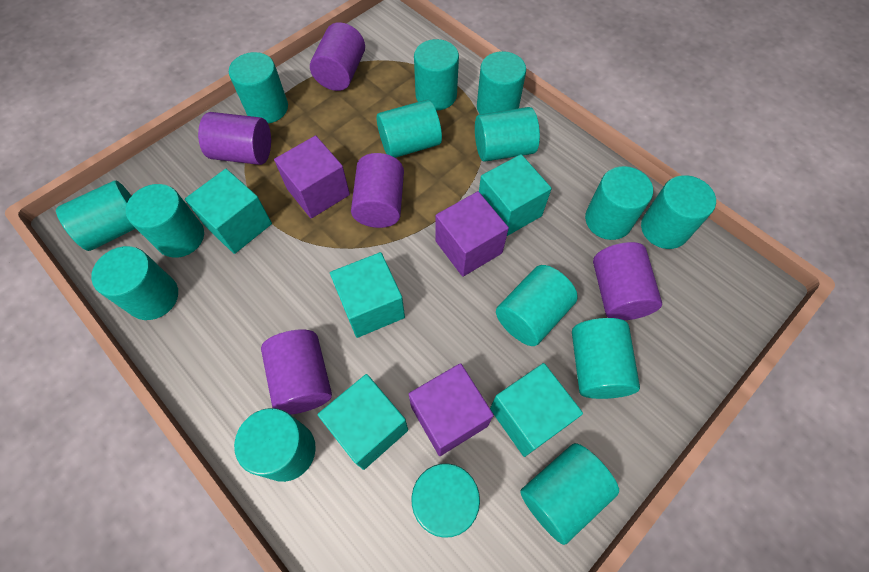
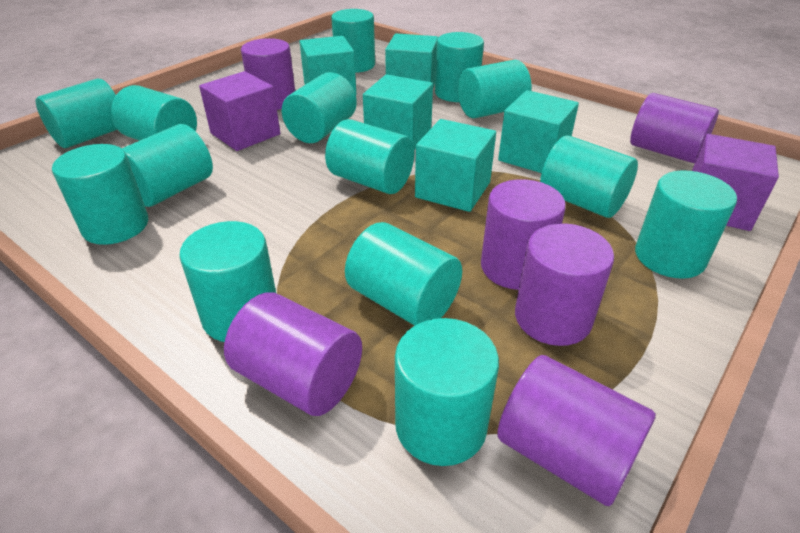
purple cube: 3 -> 2
purple cylinder: 5 -> 6
turquoise cylinder: 15 -> 14

